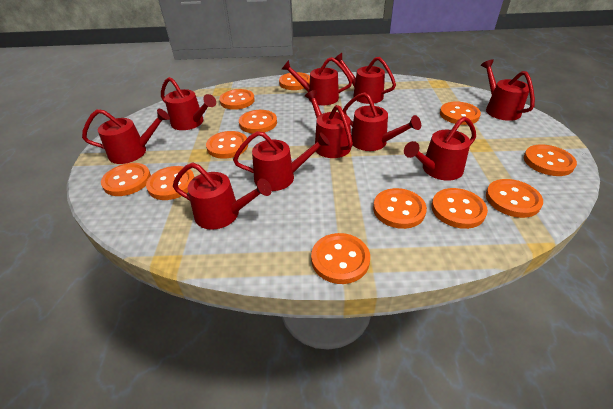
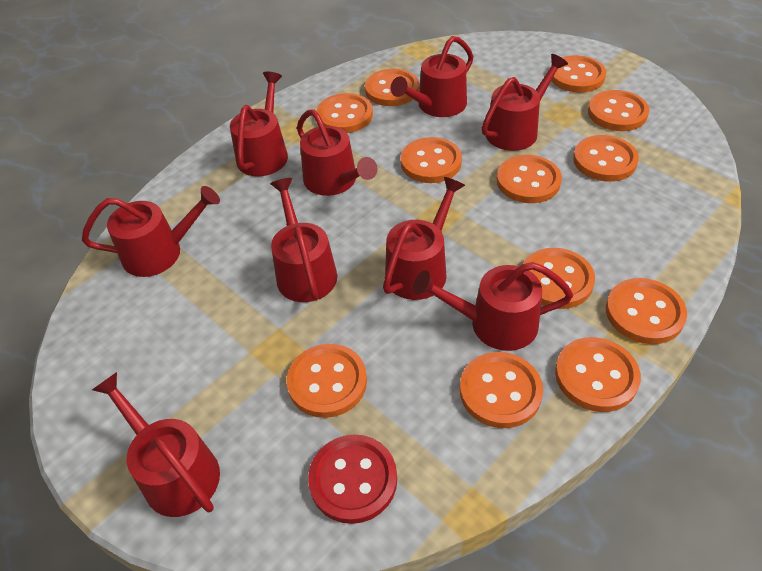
red button: 0 -> 1
red watering can: 10 -> 9

